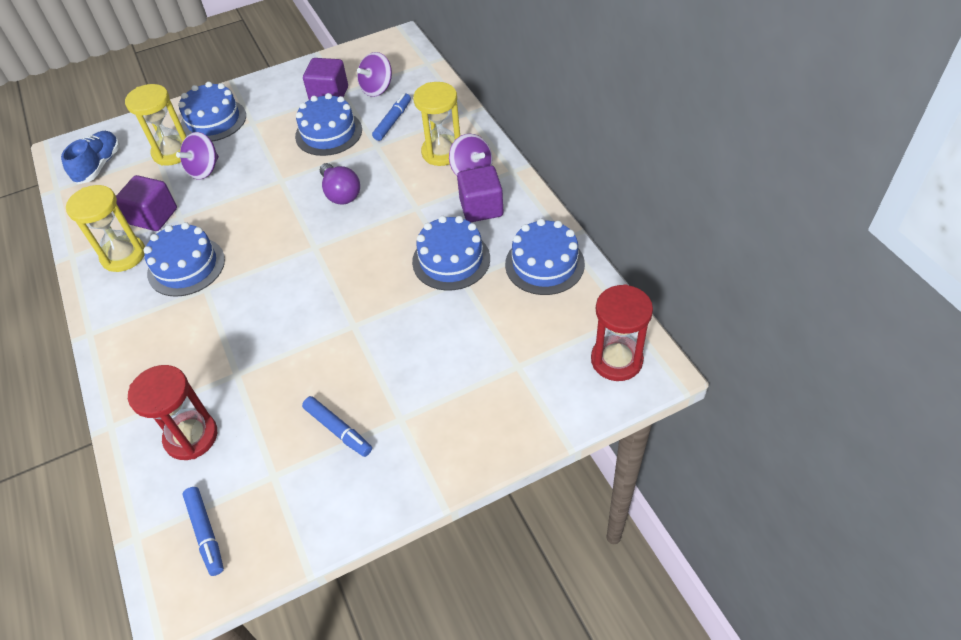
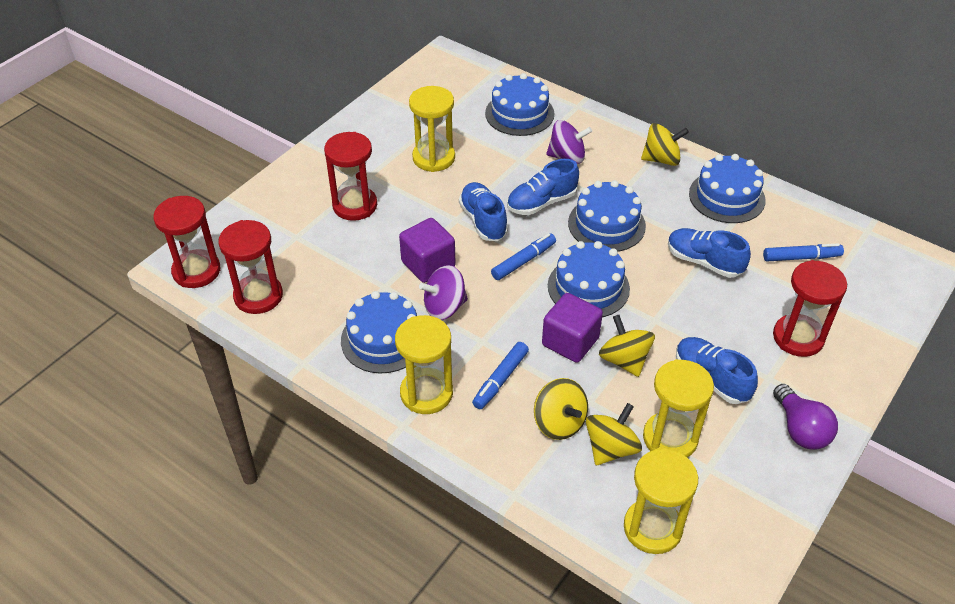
blue shoe: 1 -> 4
purple cube: 3 -> 2
purple spinning top: 3 -> 2
red hourglass: 2 -> 4
yellow hourglass: 3 -> 4
yellow spinning top: 0 -> 4

